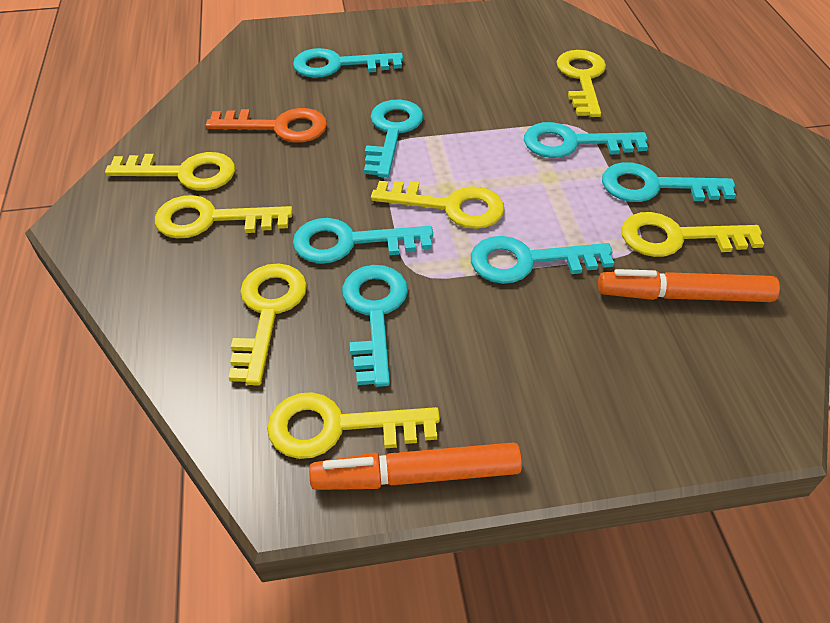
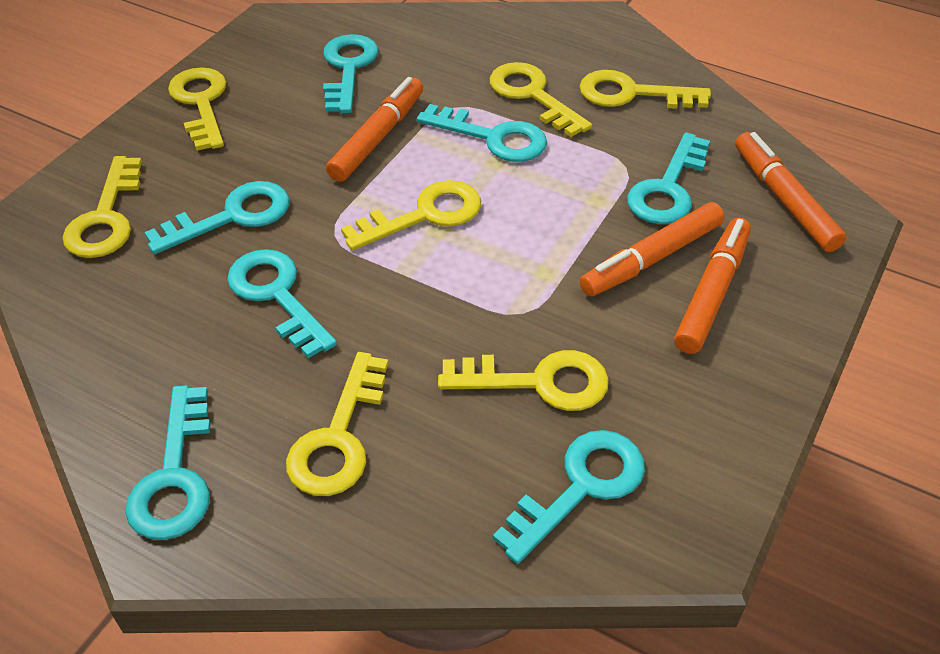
orange key: 1 -> 0
orange marker: 2 -> 4

